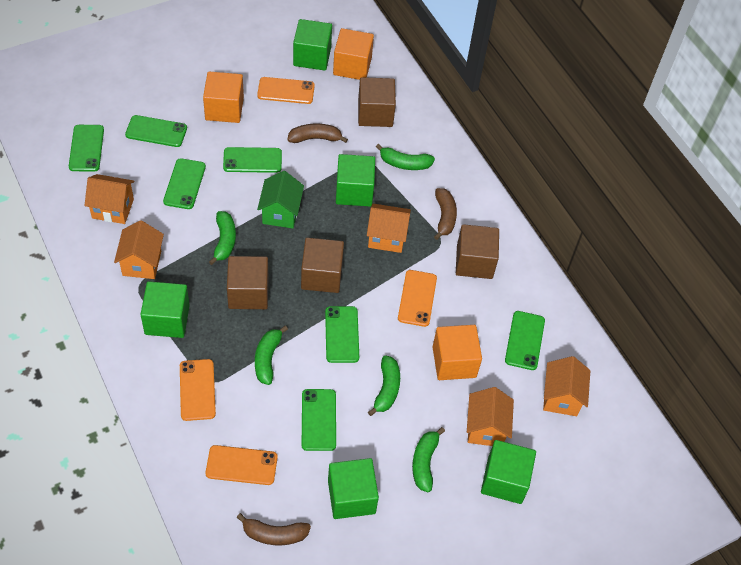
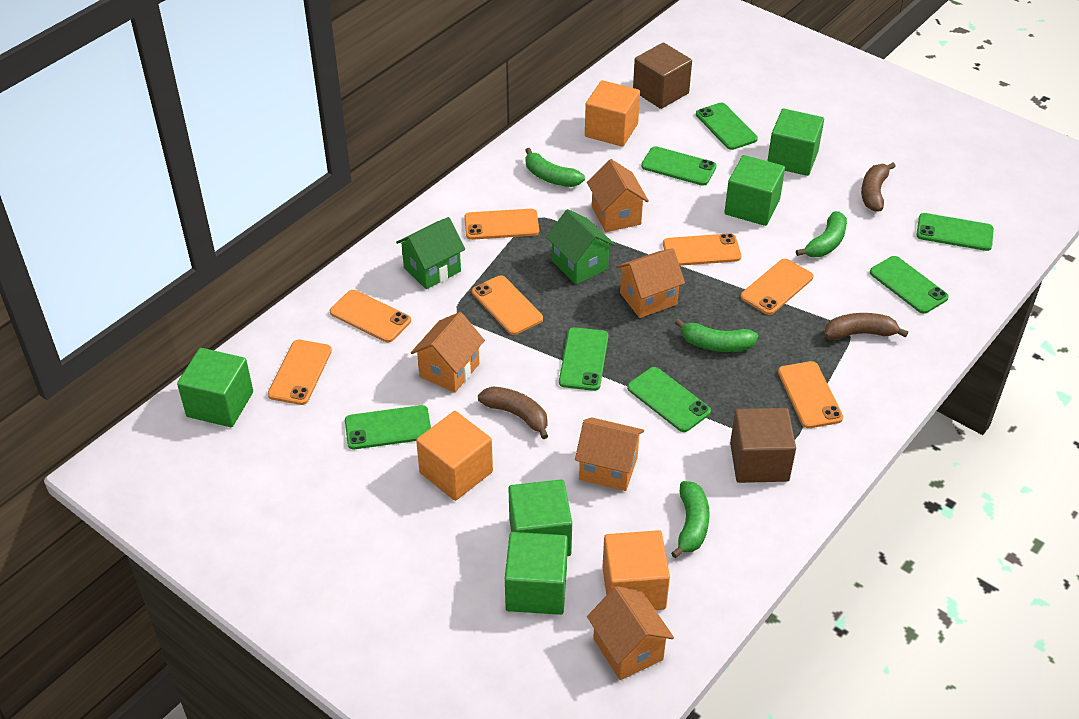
brown cube: 4 -> 2
green banana: 5 -> 4
green house: 1 -> 2
orange phone: 4 -> 7

